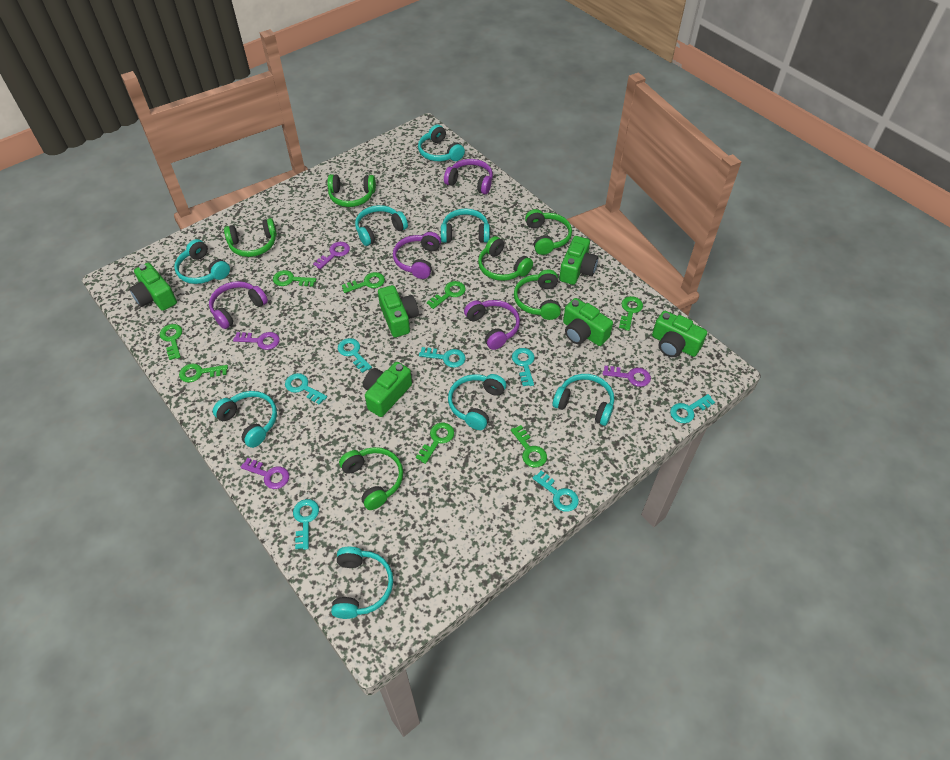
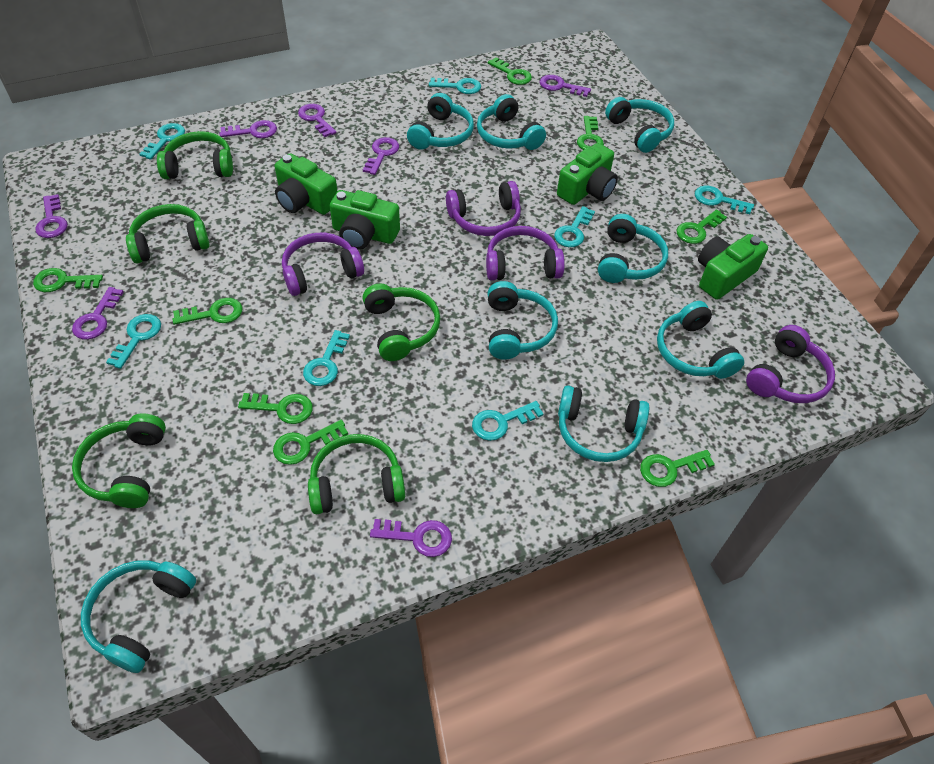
green camera: 6 -> 4
green headphones: 6 -> 5
purple key: 4 -> 7

